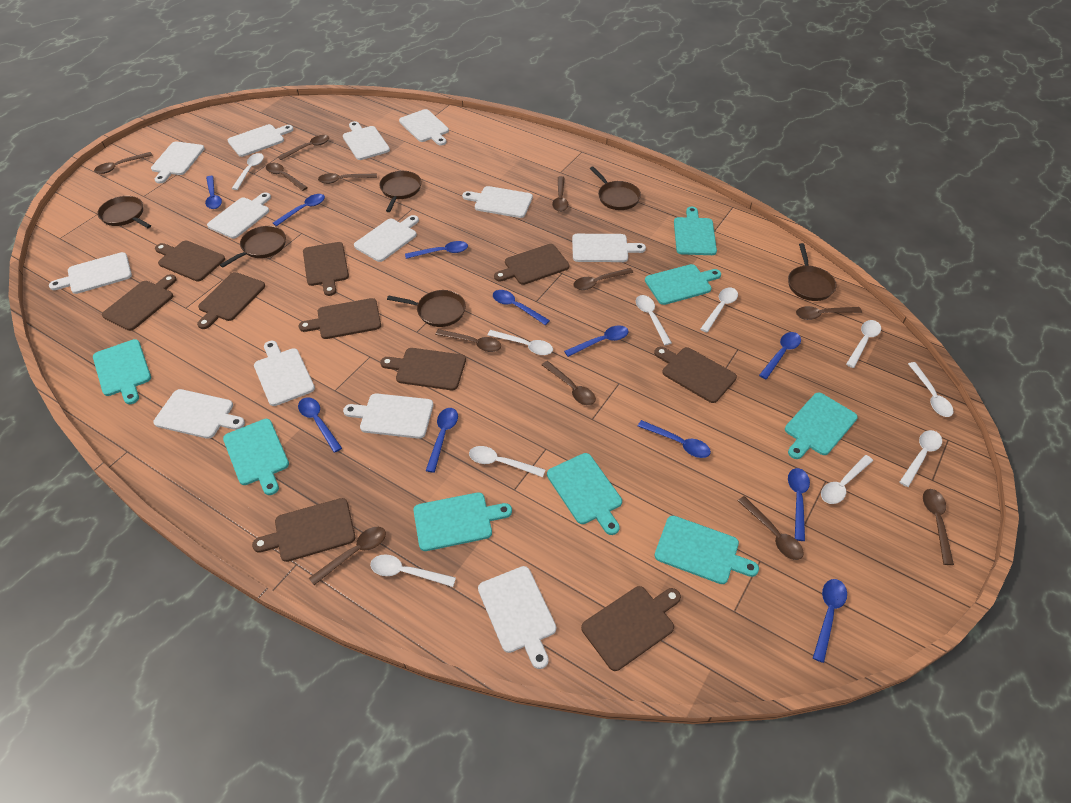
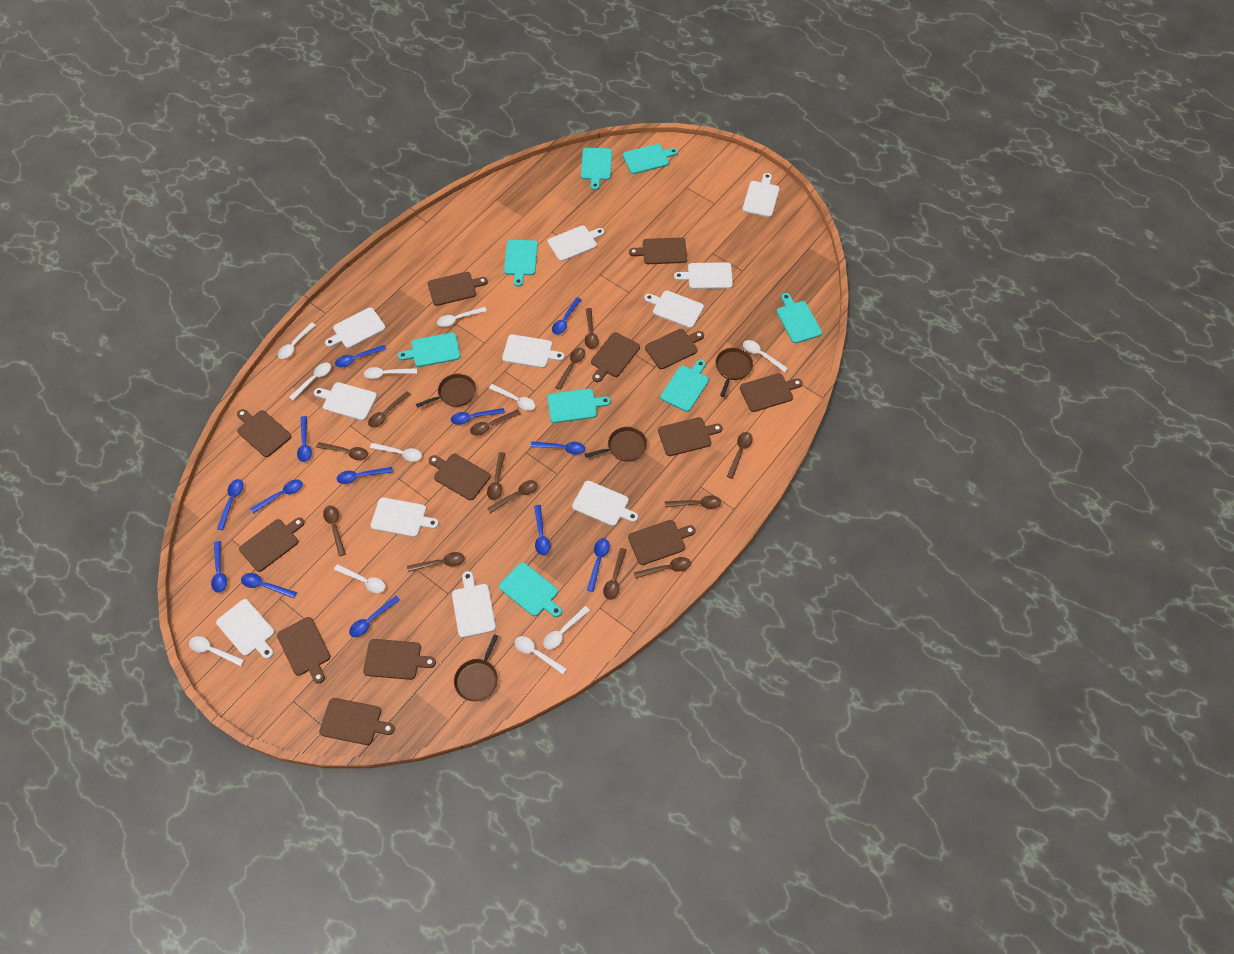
blue spoon: 11 -> 13
brown cutting board: 10 -> 13
brown pan: 6 -> 4
brown spoon: 12 -> 13
white cutting board: 13 -> 11
white spoon: 10 -> 11

